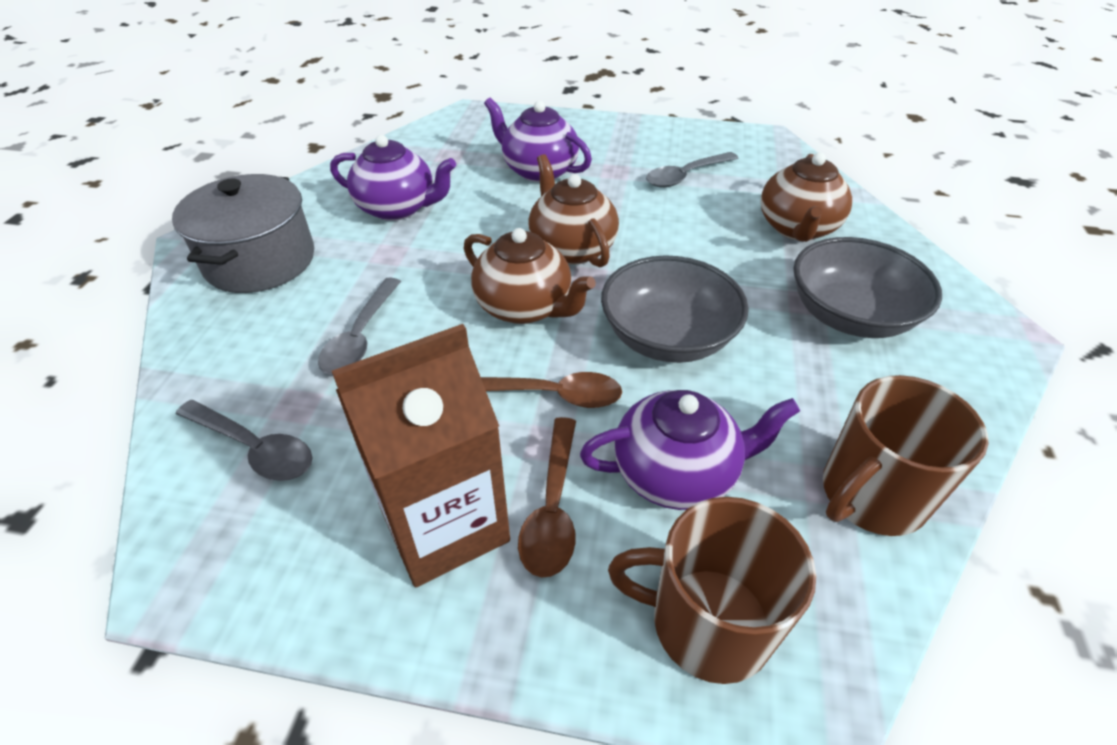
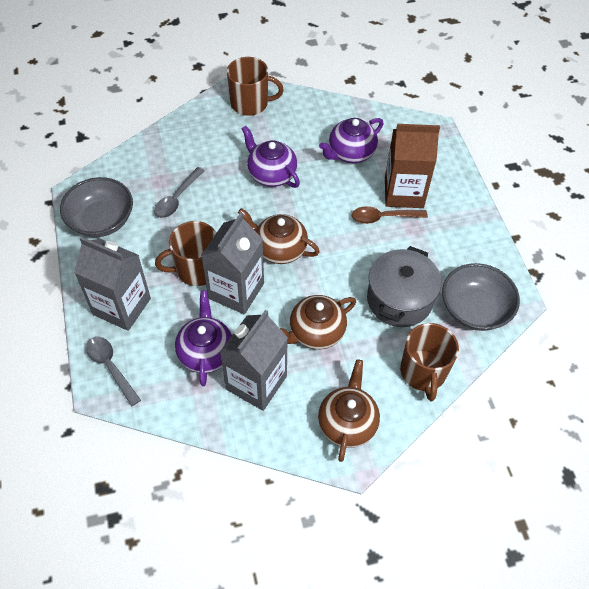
brown mug: 2 -> 3
brown spoon: 2 -> 1
grey carton: 0 -> 3
grey spoon: 3 -> 2

